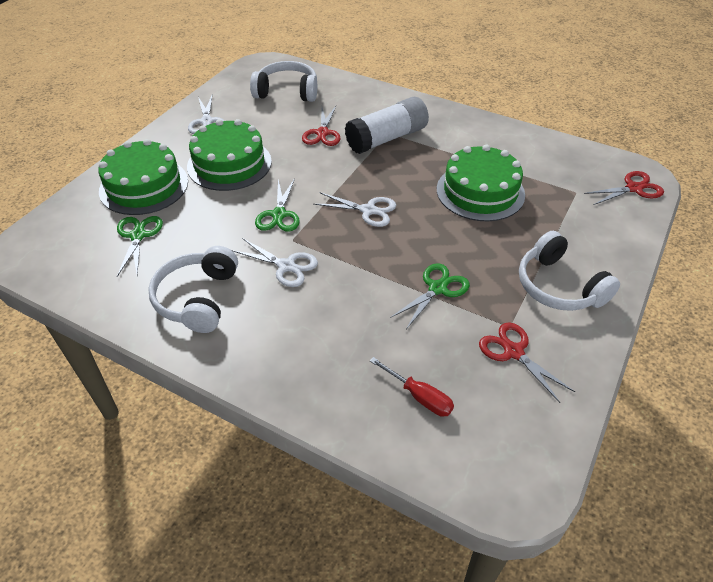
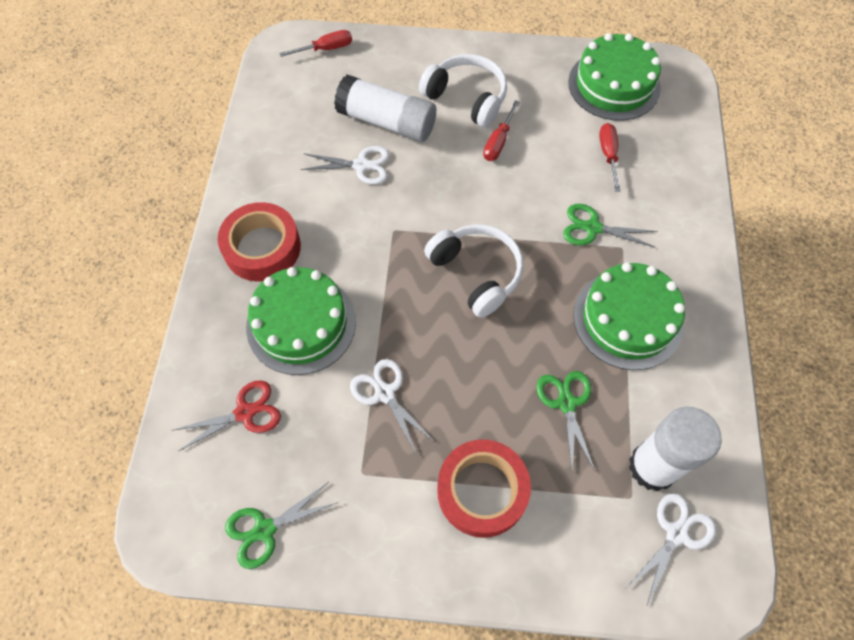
red scissors: 3 -> 1
red screwdriver: 1 -> 3
red tape: 0 -> 2
white glue stick: 1 -> 2
white headphones: 3 -> 2

